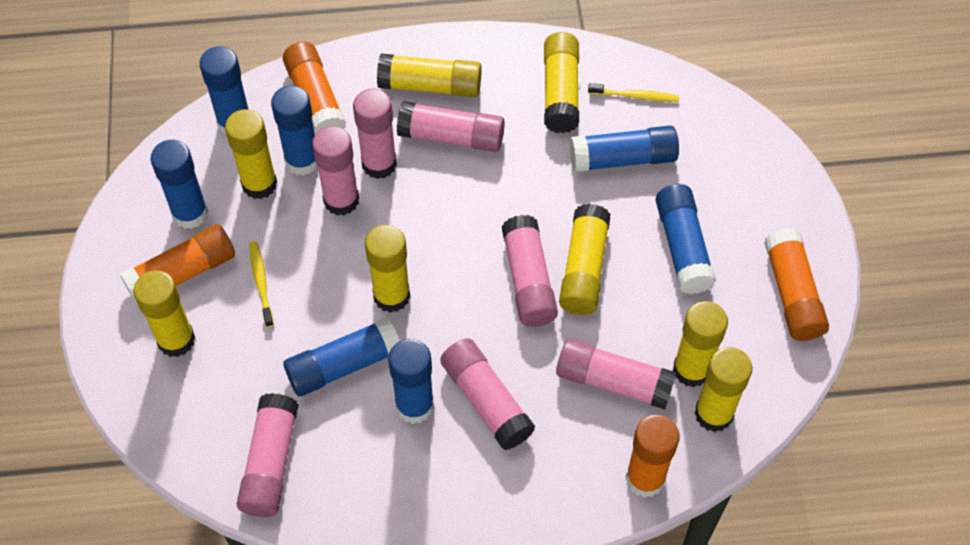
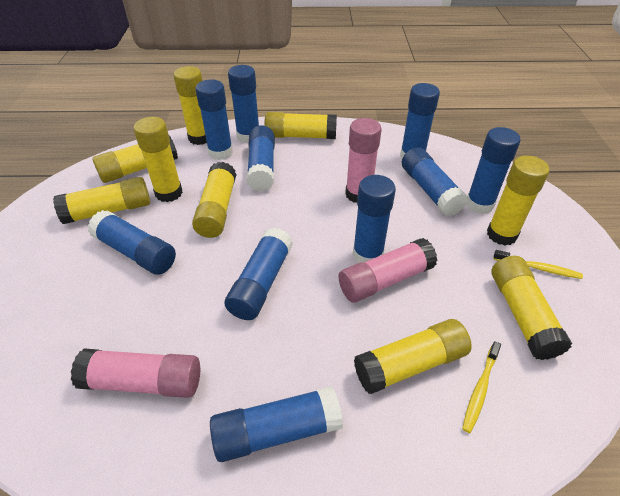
blue glue stick: 7 -> 10
orange glue stick: 4 -> 0
pink glue stick: 7 -> 3
yellow glue stick: 8 -> 9

